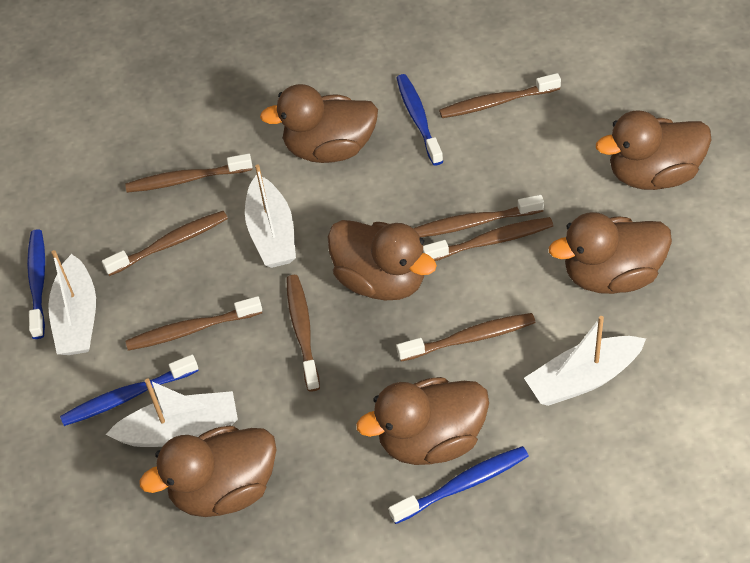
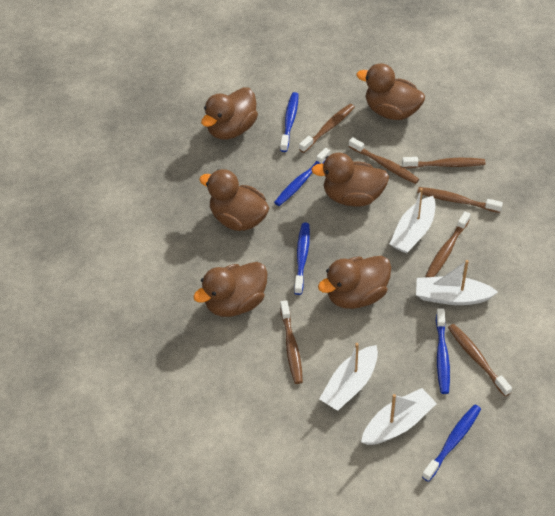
blue toothbrush: 4 -> 5
brown toothbrush: 8 -> 7

